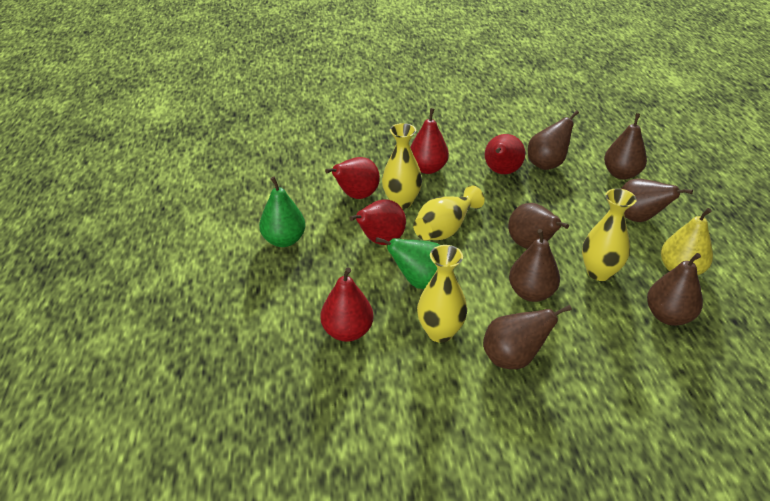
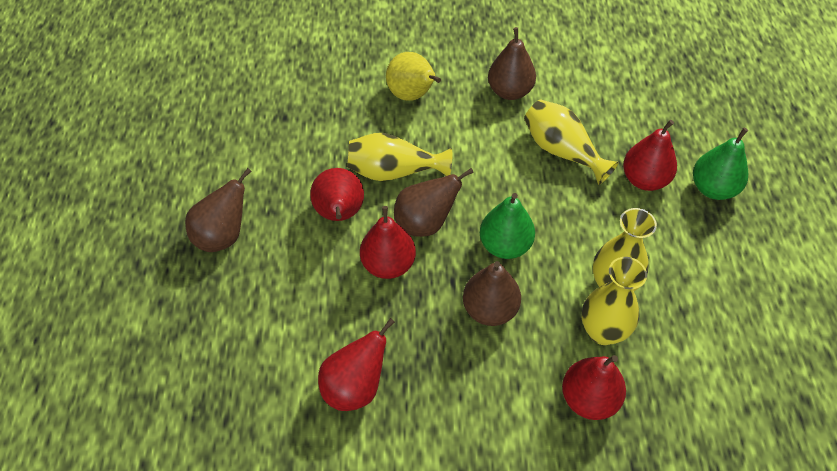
brown pear: 7 -> 4

